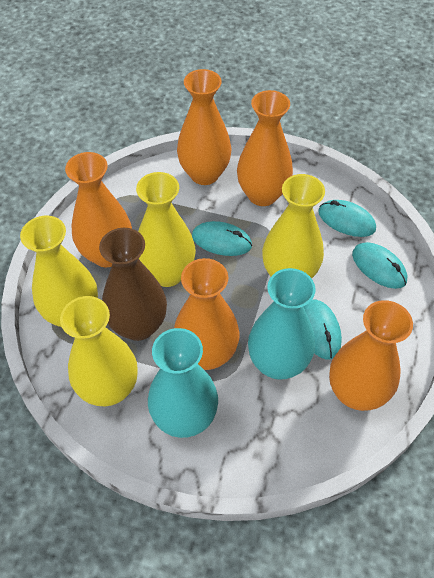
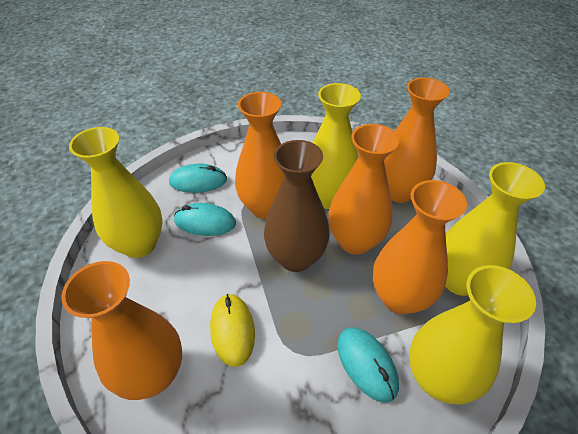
turquoise mouse: 4 -> 3
turquoise vase: 2 -> 0
yellow mouse: 0 -> 1

